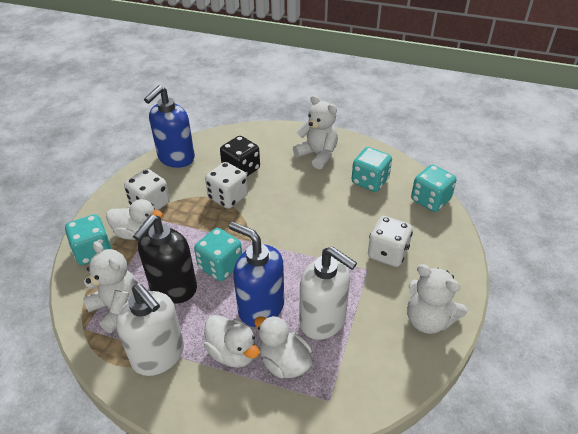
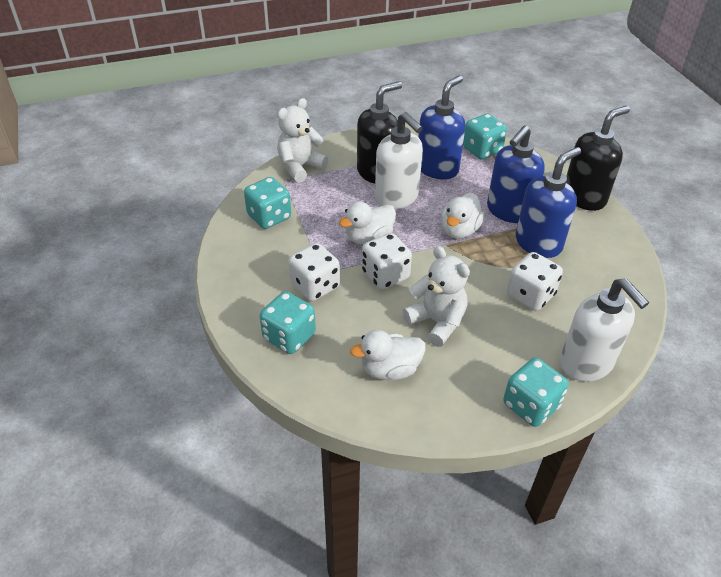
black dice: 1 -> 0
black soap dispenser: 1 -> 2
blue soap dispenser: 2 -> 3
white teddy bear: 3 -> 2

